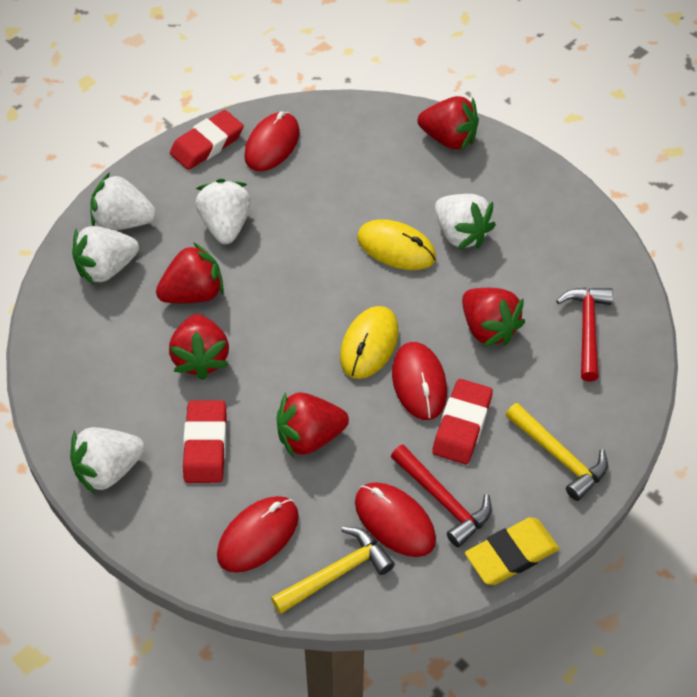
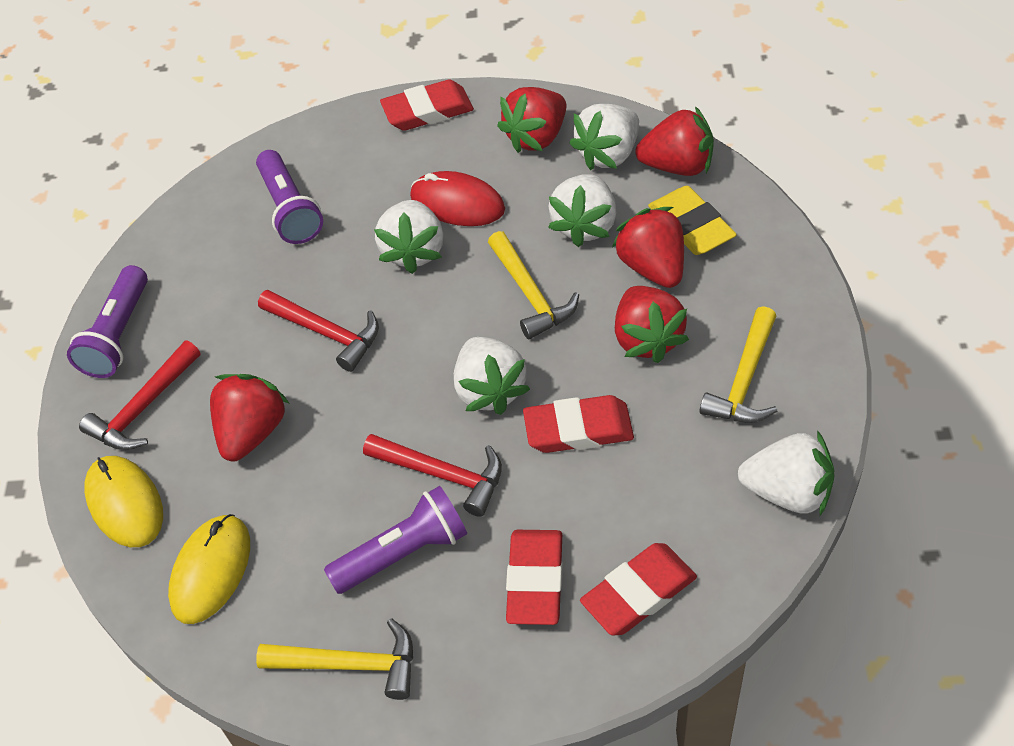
purple flashlight: 0 -> 3
red eraser: 3 -> 4
red hammer: 2 -> 3
red mouse: 4 -> 1
yellow hammer: 2 -> 3

